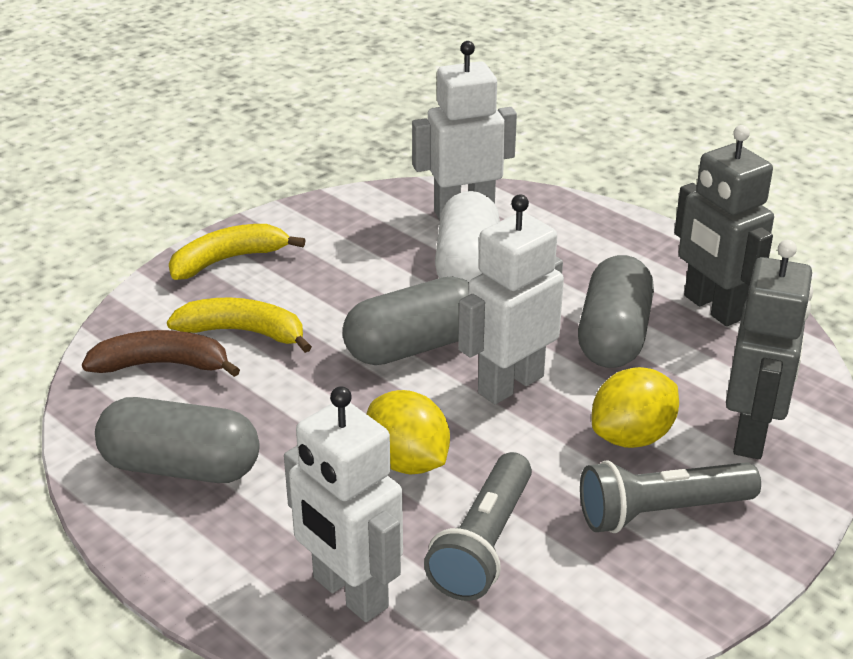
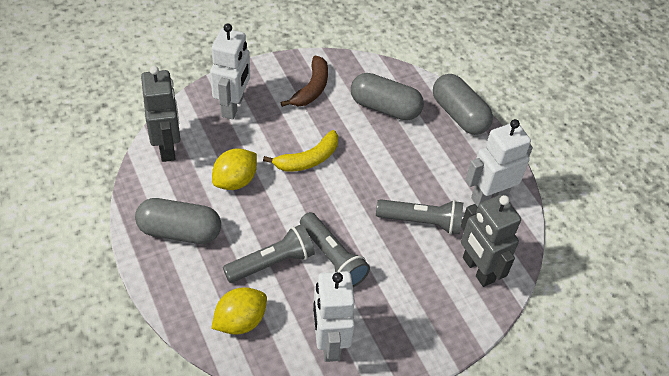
grey flashlight: 2 -> 3
white capsule: 1 -> 0
yellow banana: 2 -> 1

